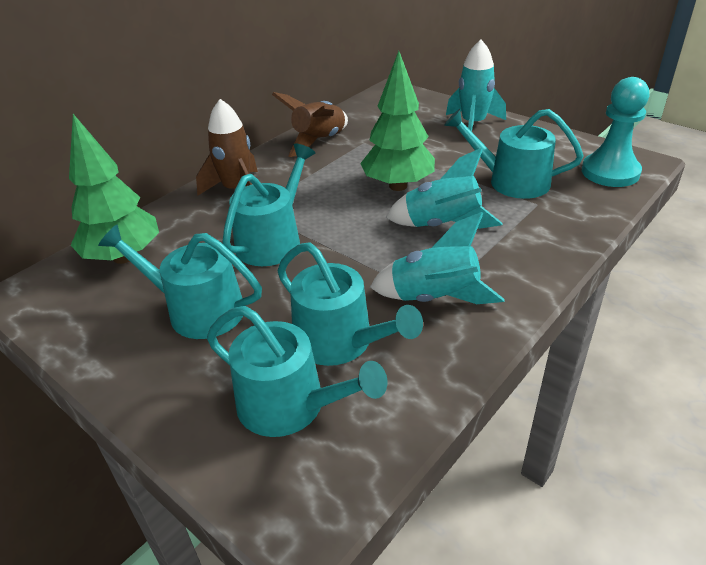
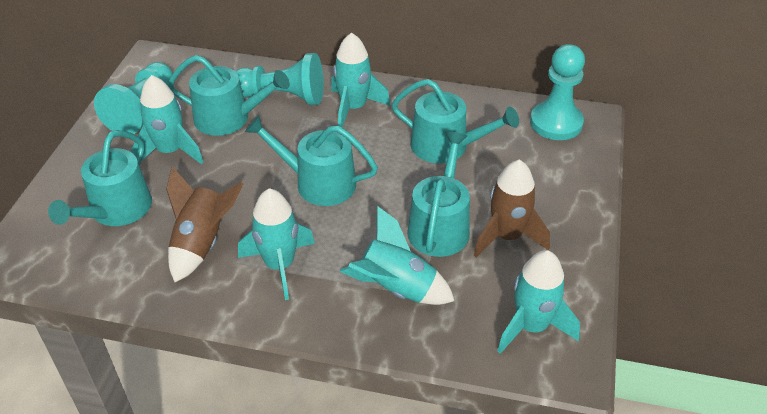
green tree: 2 -> 0
turquoise pawn: 1 -> 3
turquoise rocket: 3 -> 5

